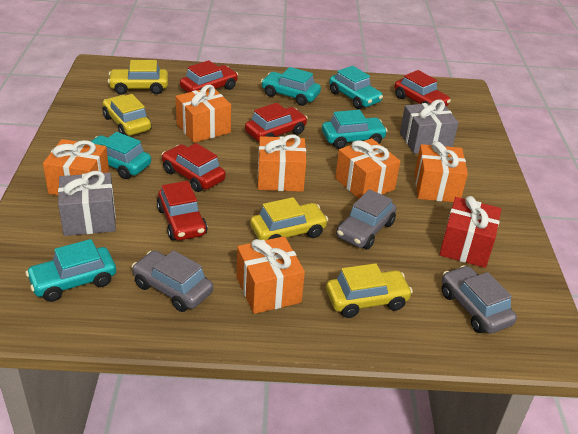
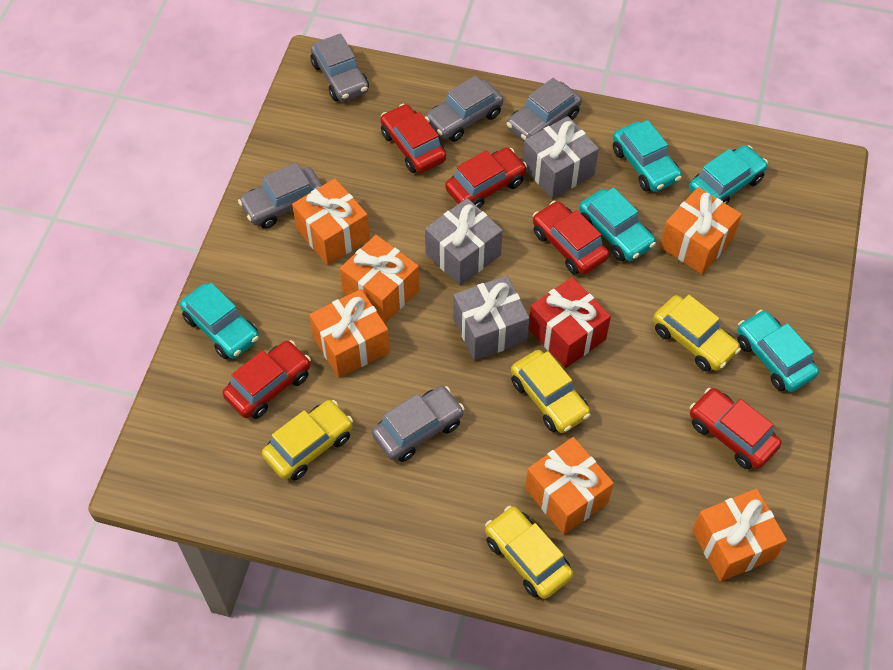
grey car: 3 -> 5
grey gift: 2 -> 3

